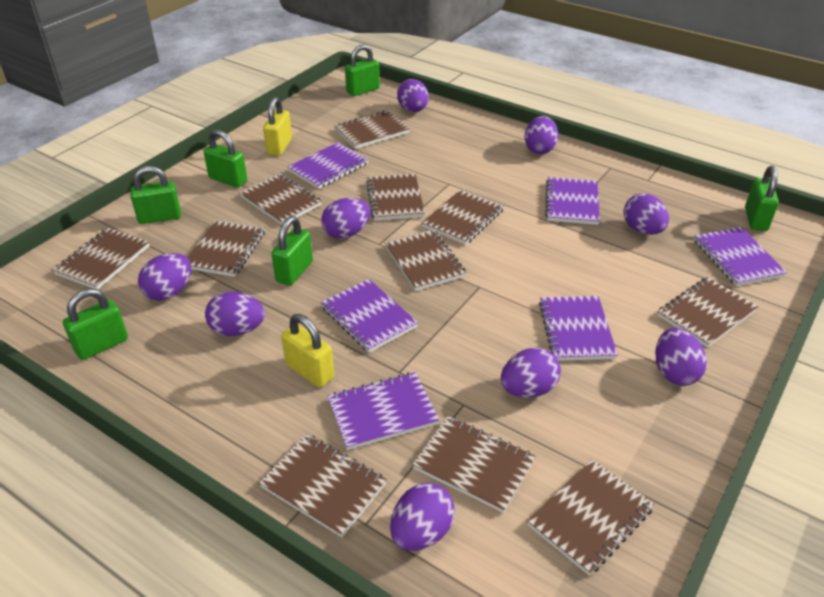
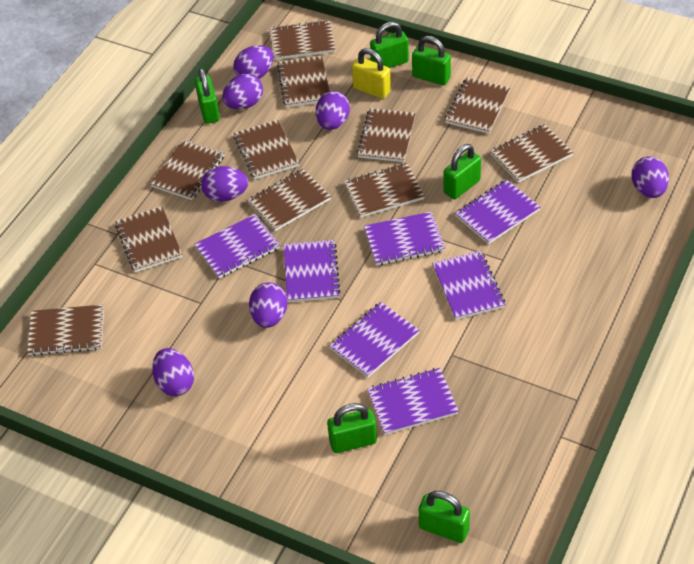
purple egg: 9 -> 7
purple notebook: 6 -> 7
yellow padlock: 2 -> 1

